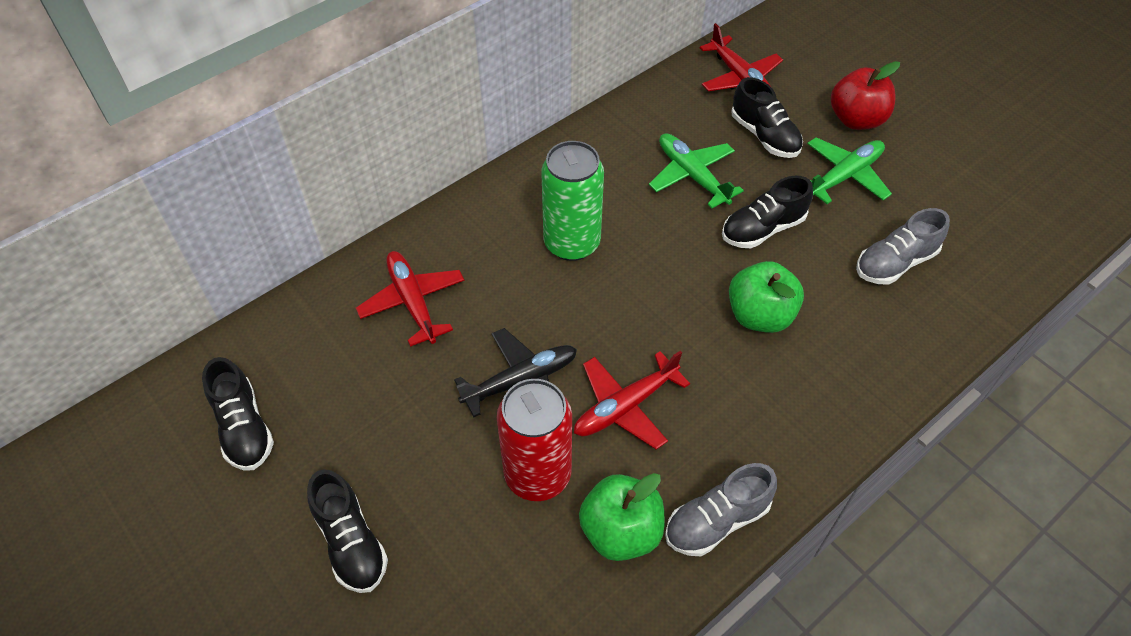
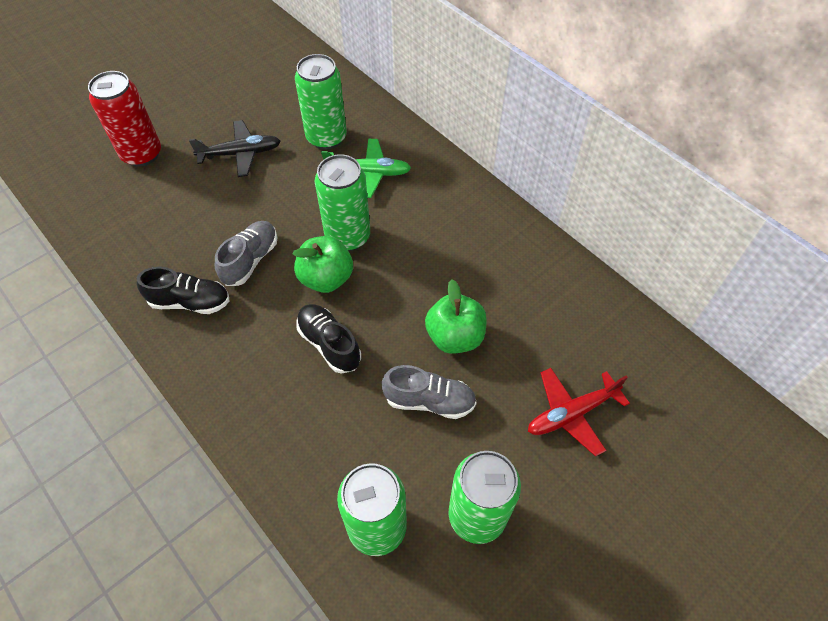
black shoe: 4 -> 2
green can: 1 -> 4
green plane: 2 -> 1
red apple: 1 -> 0
red plane: 3 -> 1

